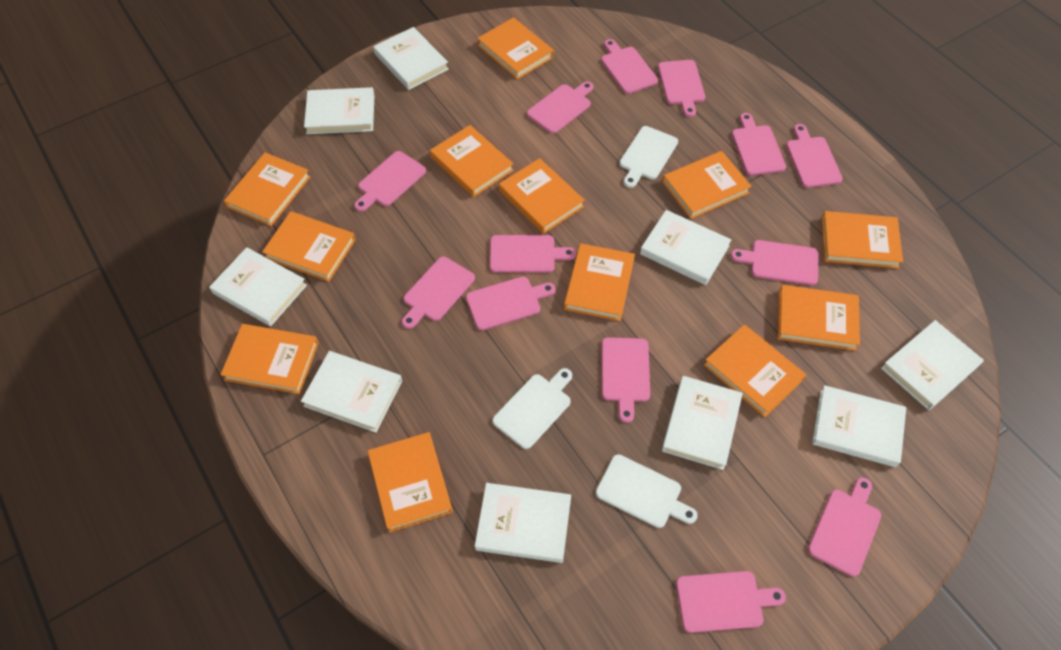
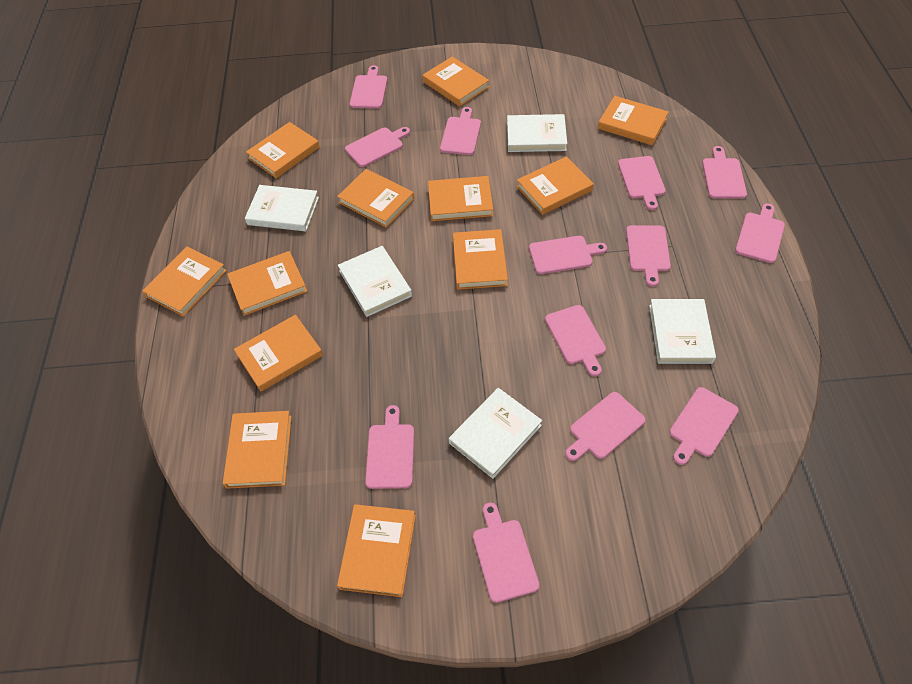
white book: 9 -> 5
white cutting board: 3 -> 0

